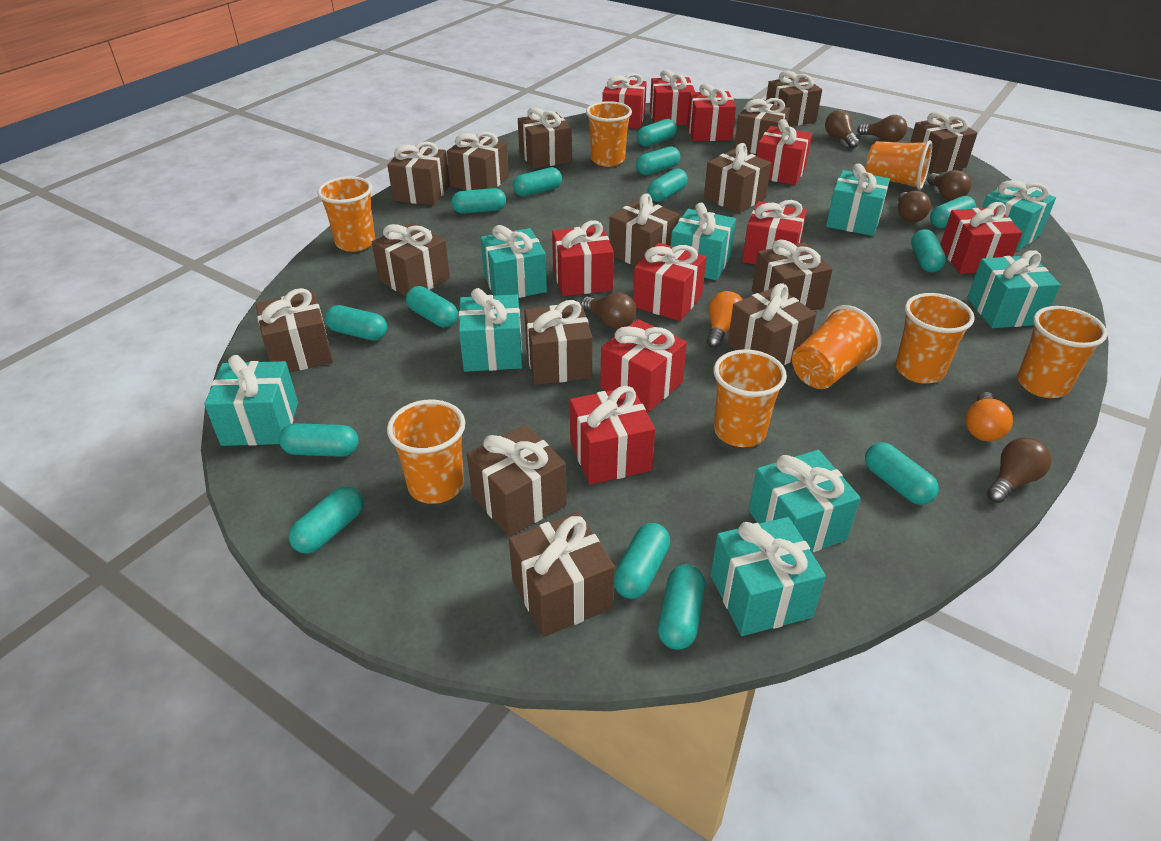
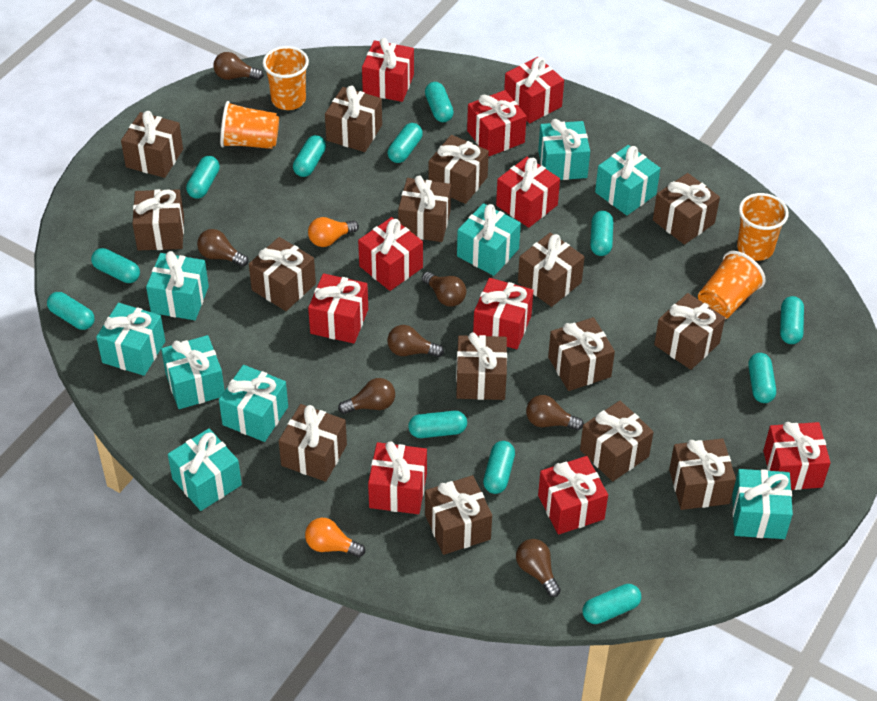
brown light bulb: 6 -> 7
orange cup: 8 -> 4
turquoise capsule: 14 -> 12

